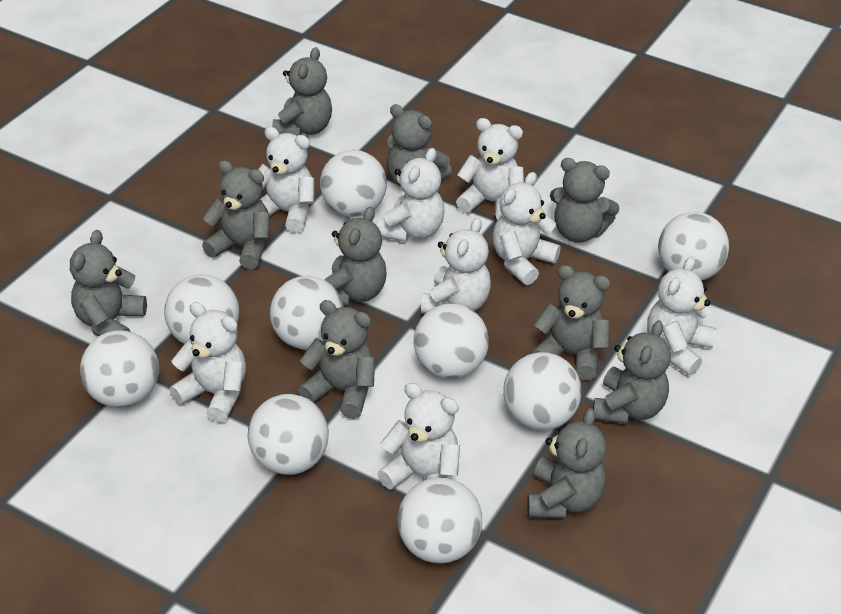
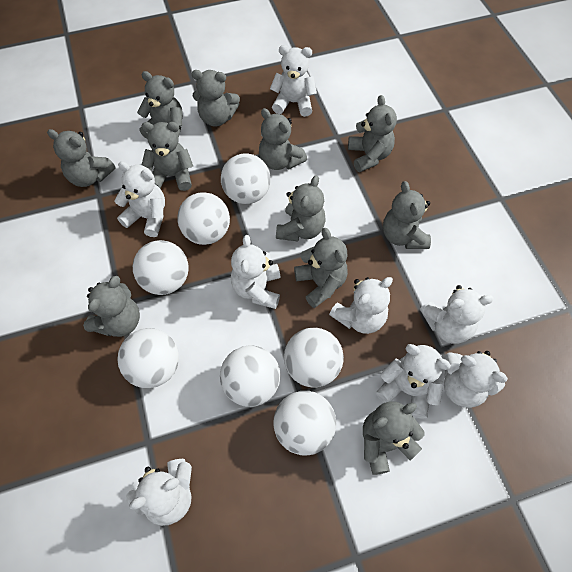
grey teddy bear: 10 -> 11
white ball: 9 -> 7

